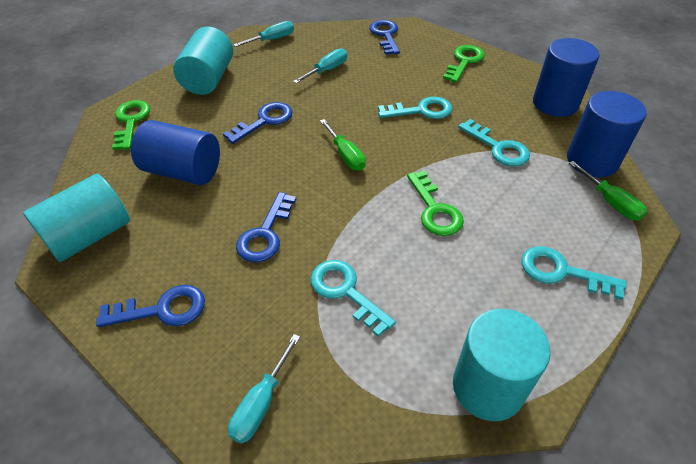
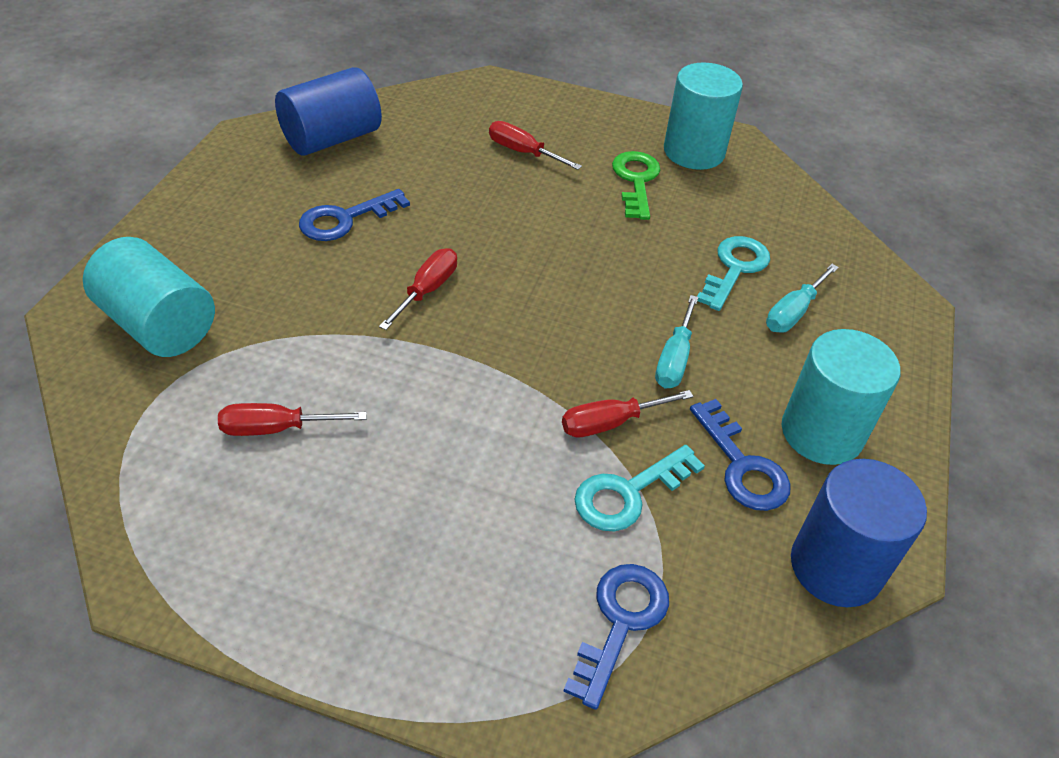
blue cylinder: 3 -> 2
blue key: 4 -> 3
green key: 3 -> 1
green screwdriver: 2 -> 0
red screwdriver: 0 -> 4
turquoise key: 4 -> 2
turquoise screwdriver: 3 -> 2

